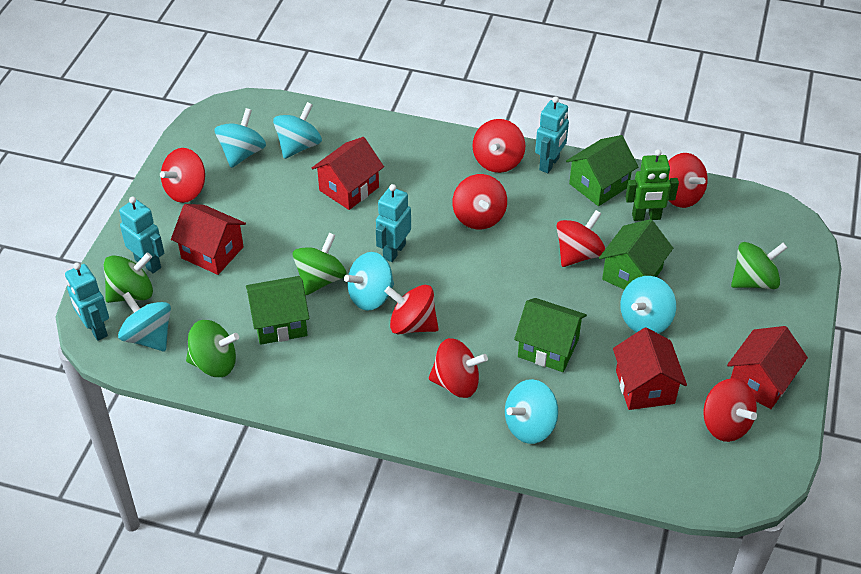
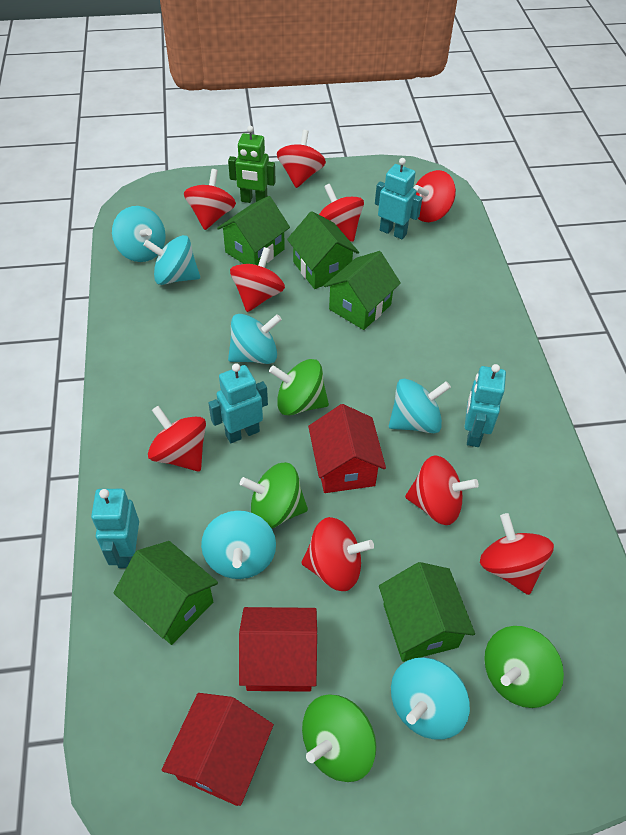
green house: 4 -> 5
red house: 4 -> 3
red spinning top: 8 -> 9

